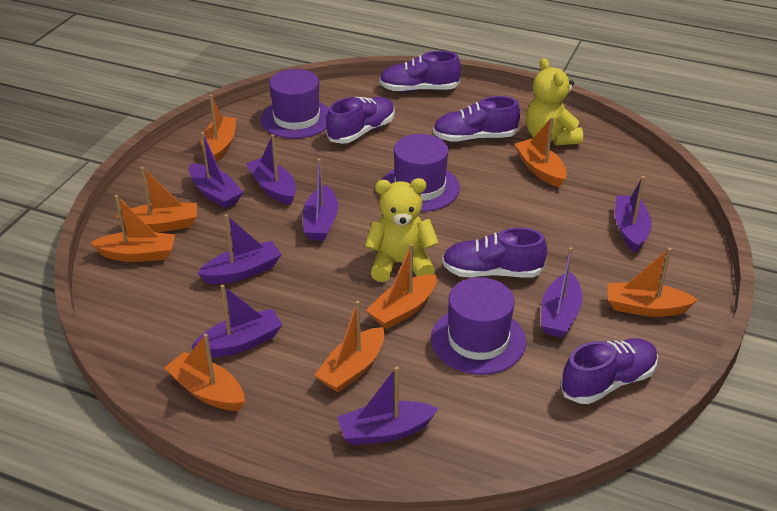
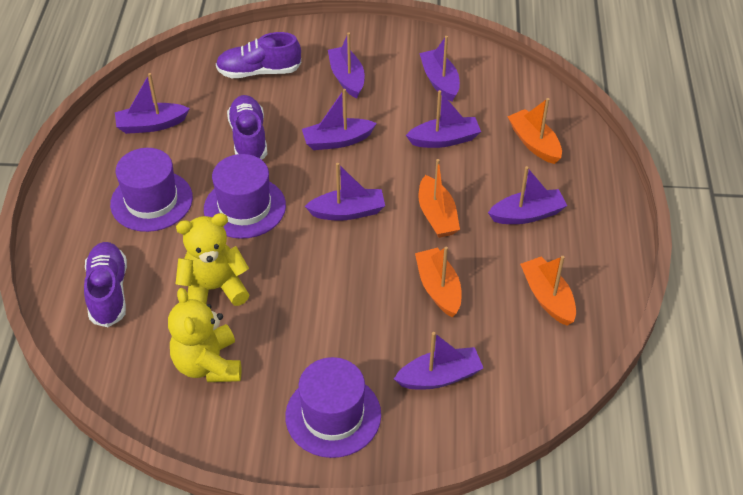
orange boat: 8 -> 4
purple shoe: 5 -> 3

